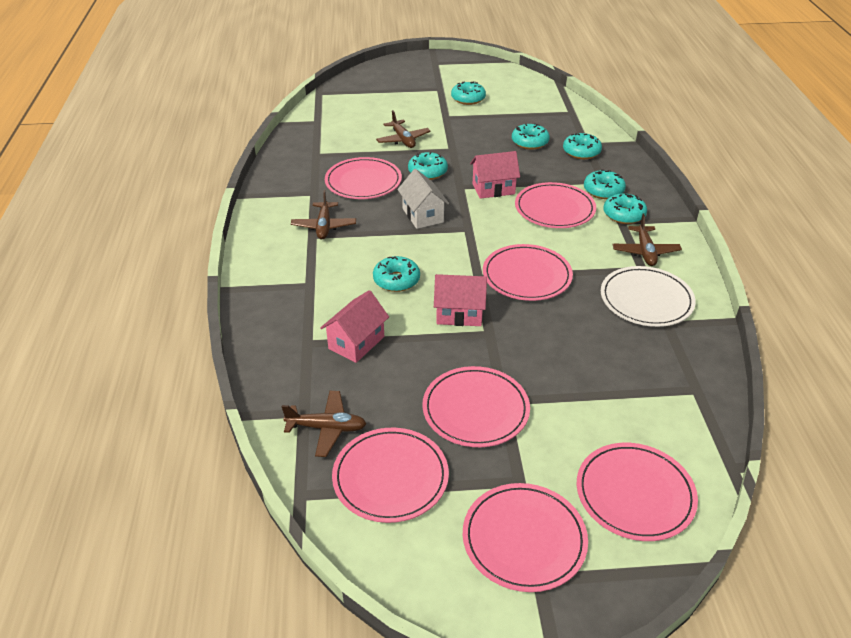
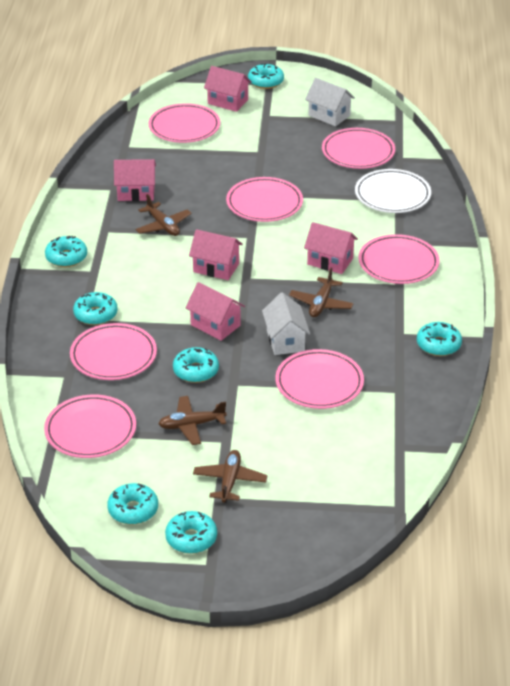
pink house: 3 -> 5
white house: 1 -> 2

